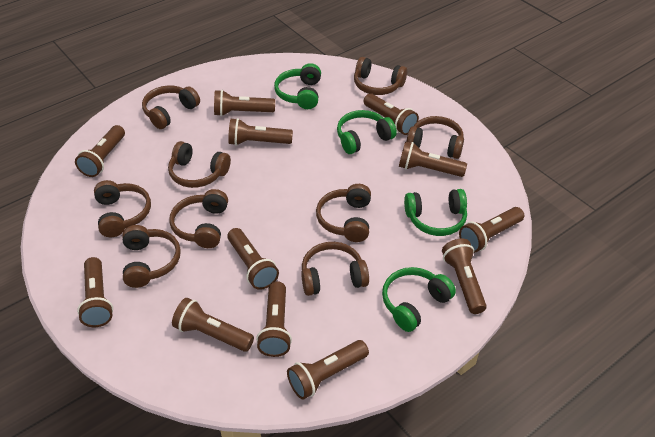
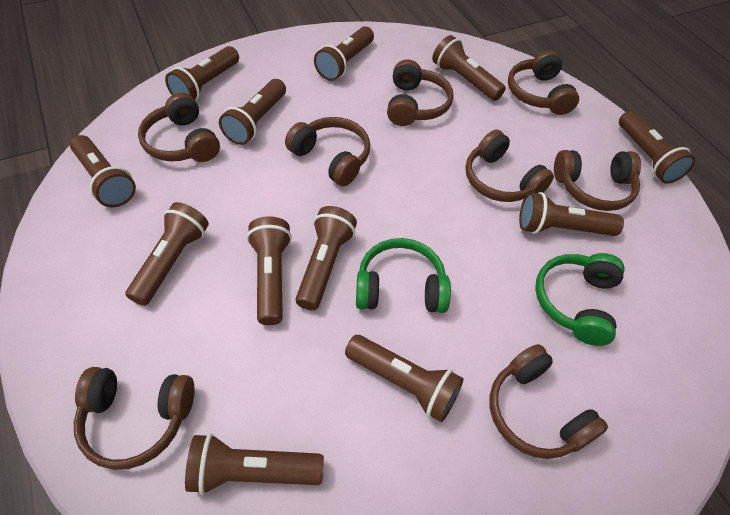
brown headphones: 9 -> 8
green headphones: 4 -> 2

